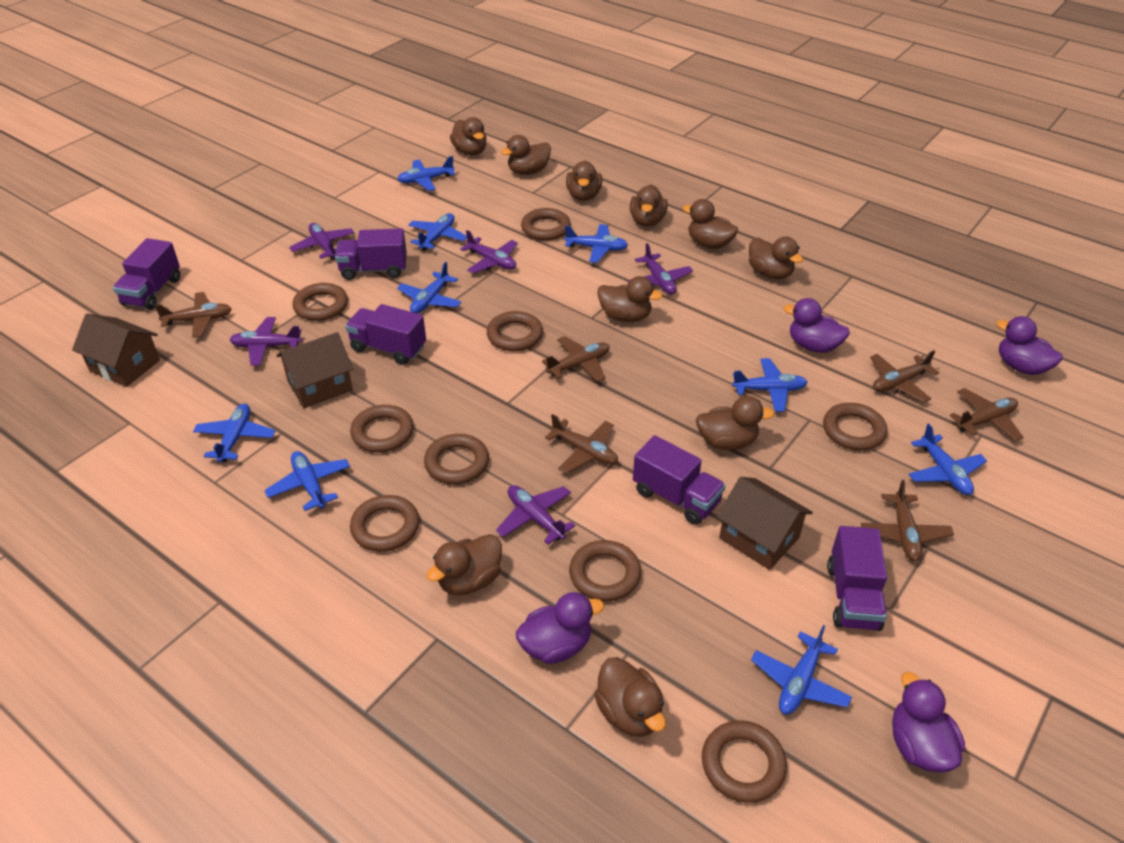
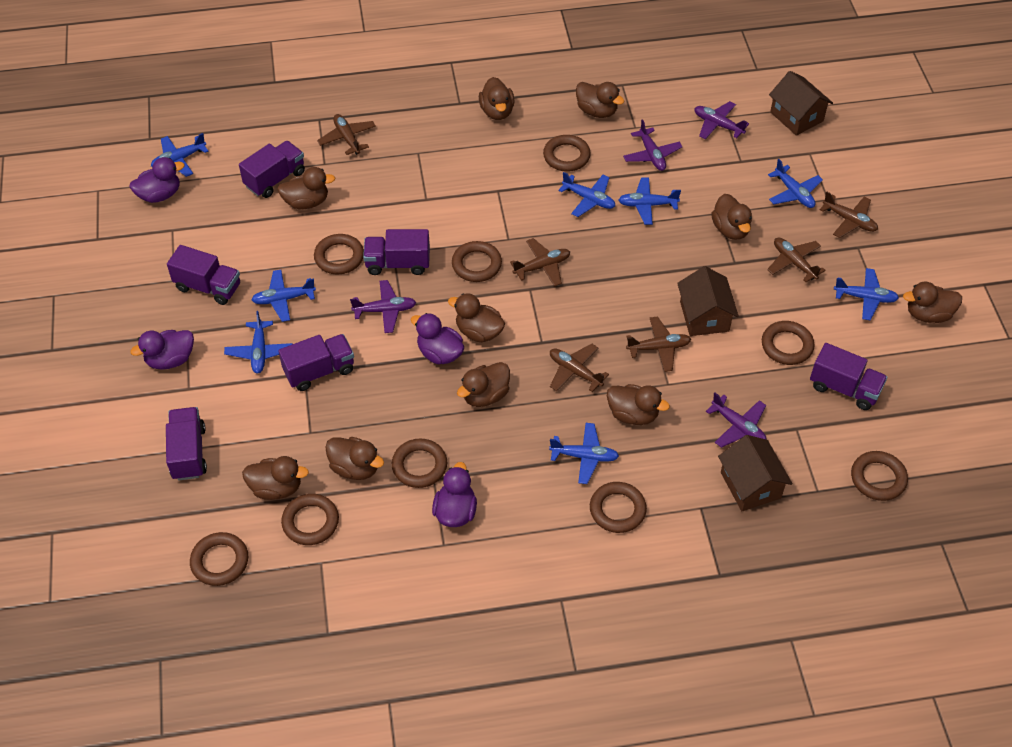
blue plane: 9 -> 8
purple plane: 5 -> 4
purple truck: 5 -> 6

